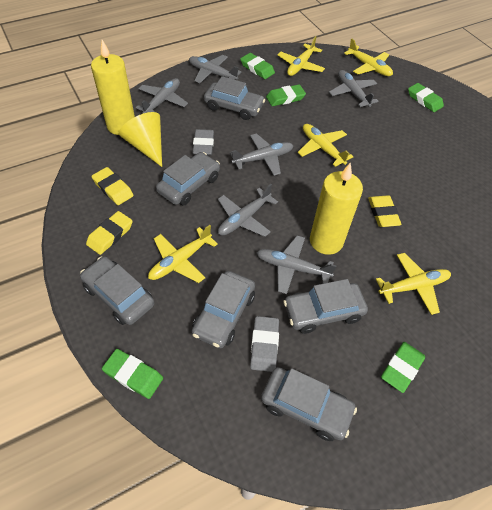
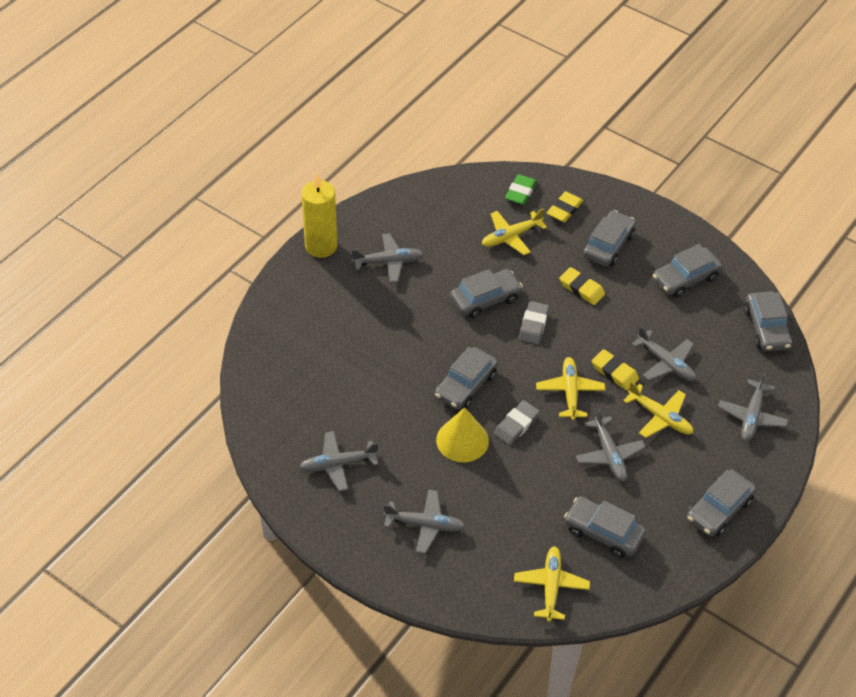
green eraser: 5 -> 1
grey car: 6 -> 7
yellow candle: 2 -> 1
yellow plane: 5 -> 4

